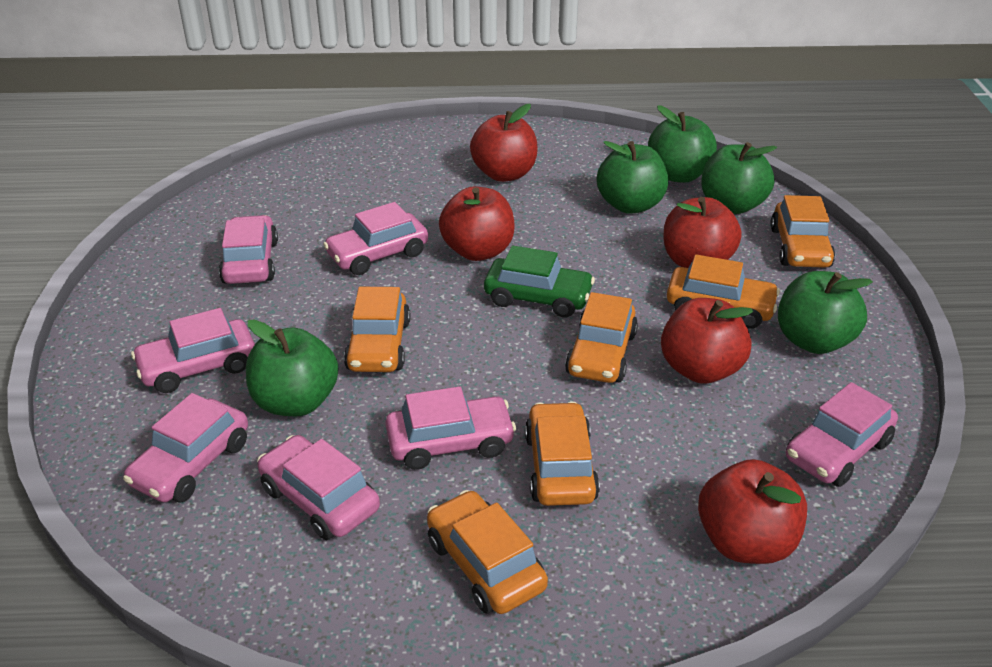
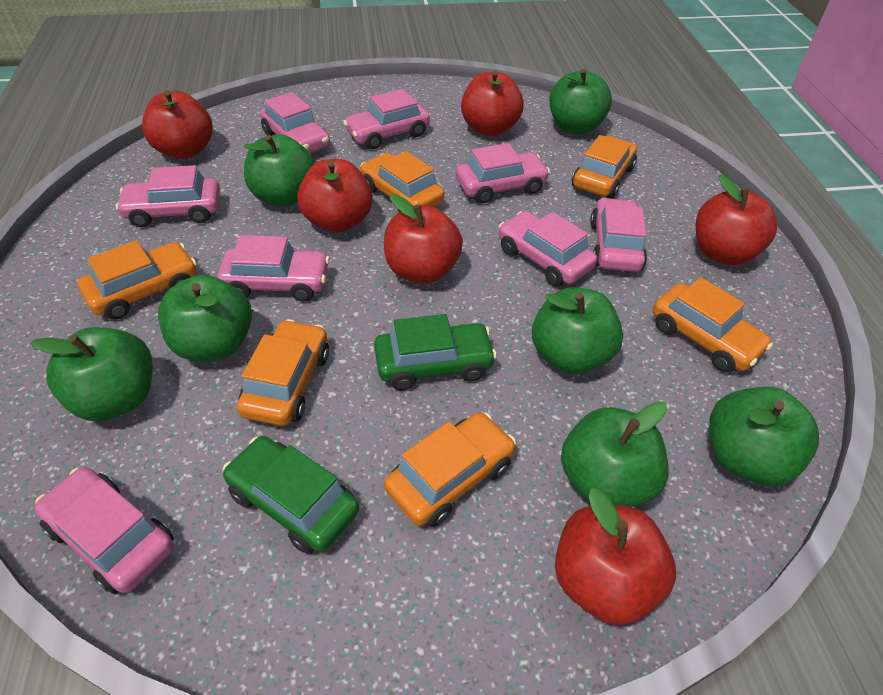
green apple: 5 -> 7
green car: 1 -> 2
pink car: 7 -> 8
red apple: 5 -> 6

